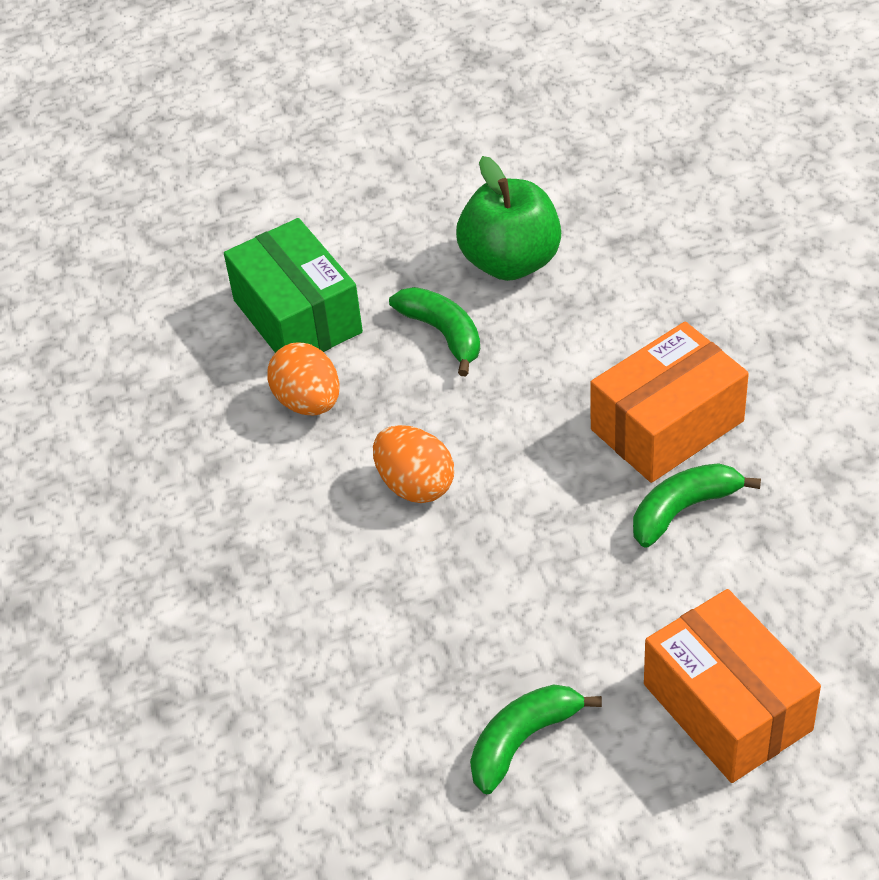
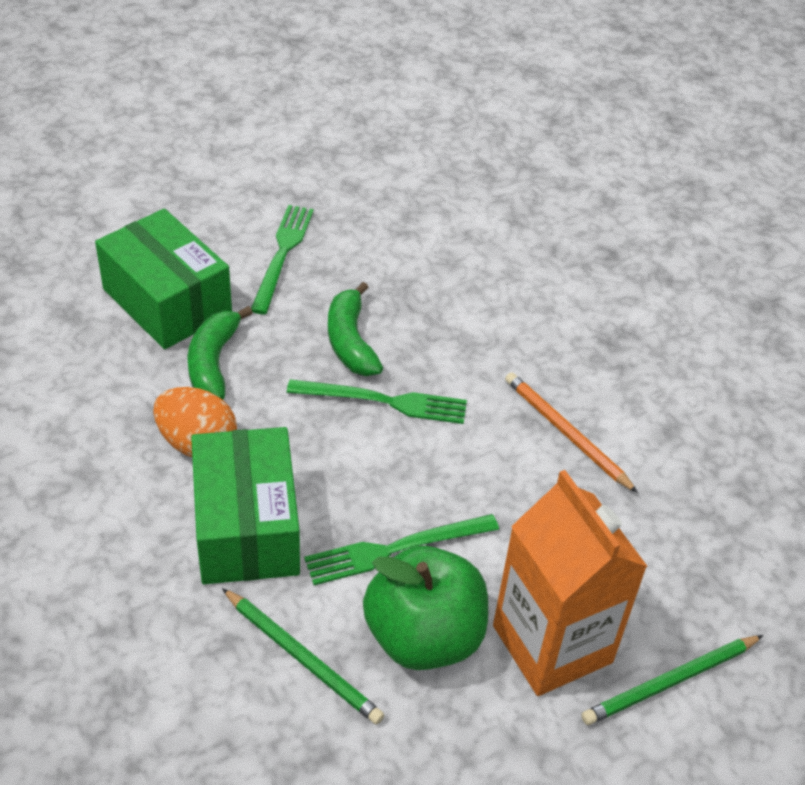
green banana: 3 -> 2
green box: 1 -> 2
green fork: 0 -> 3
green pencil: 0 -> 2
orange box: 2 -> 0
orange carton: 0 -> 1
orange egg: 2 -> 1
orange pencil: 0 -> 1

